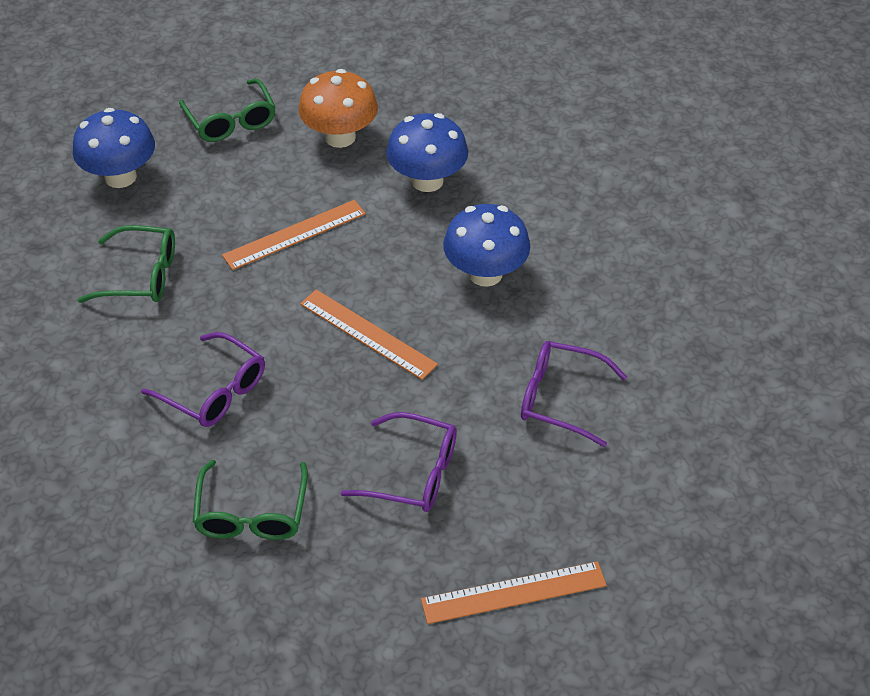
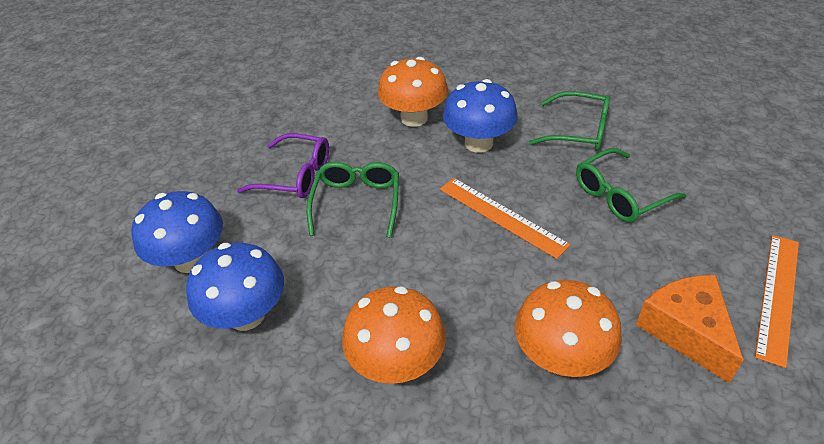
orange cheese: 0 -> 1
orange mushroom: 1 -> 3
orange ruler: 3 -> 2
purple glasses: 3 -> 1

